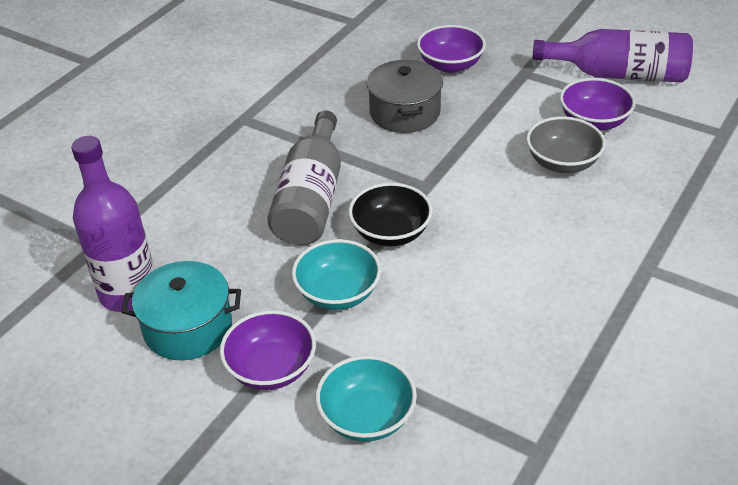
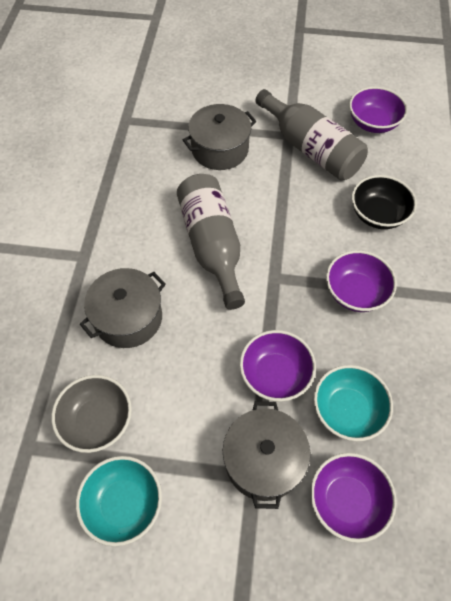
grey bottle: 1 -> 2
grey pot: 1 -> 3
purple bottle: 2 -> 0
purple bowl: 3 -> 4
turquoise pot: 1 -> 0

